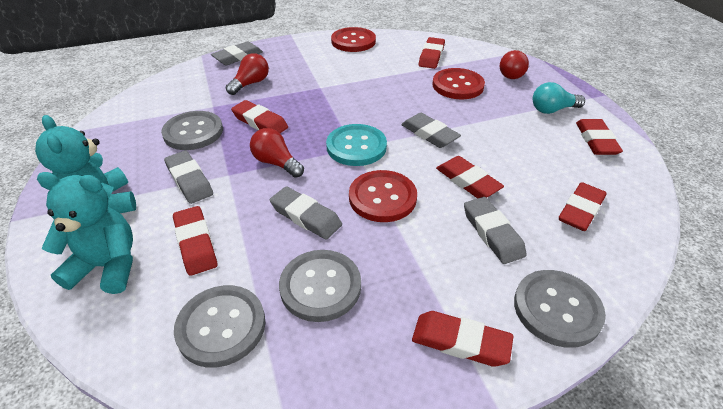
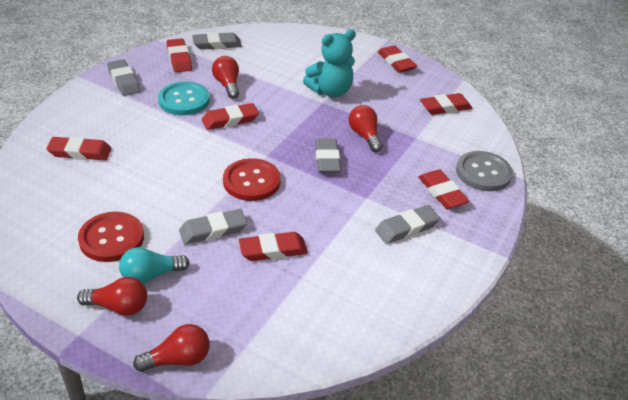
grey button: 4 -> 1
red button: 3 -> 2
red light bulb: 3 -> 4
turquoise teddy bear: 2 -> 1

